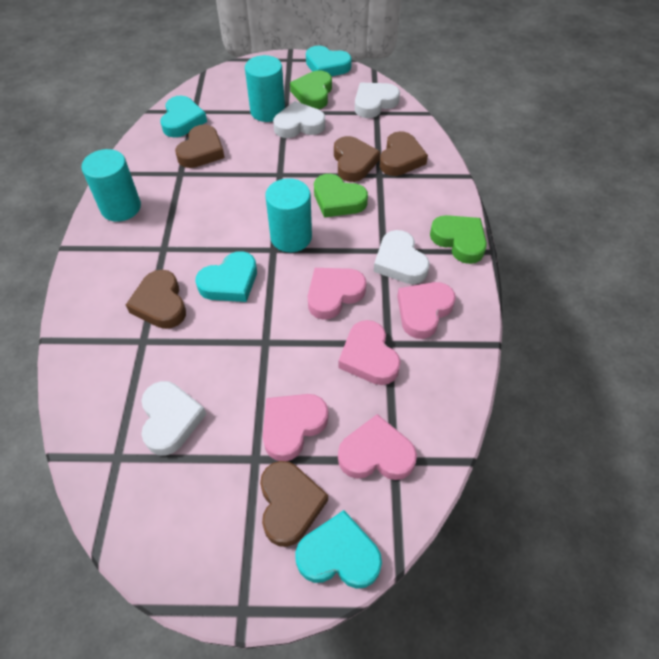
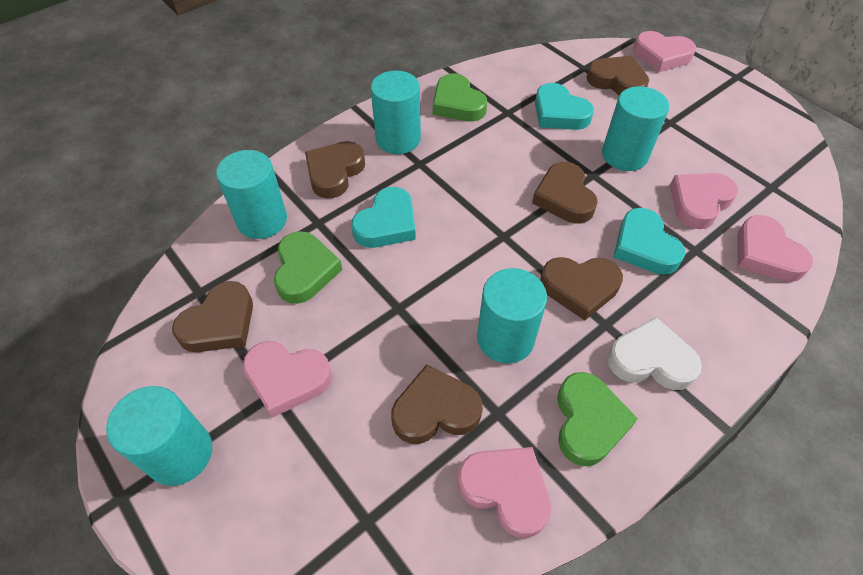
brown heart: 5 -> 6
turquoise cylinder: 3 -> 5
turquoise heart: 4 -> 3
white heart: 4 -> 1

